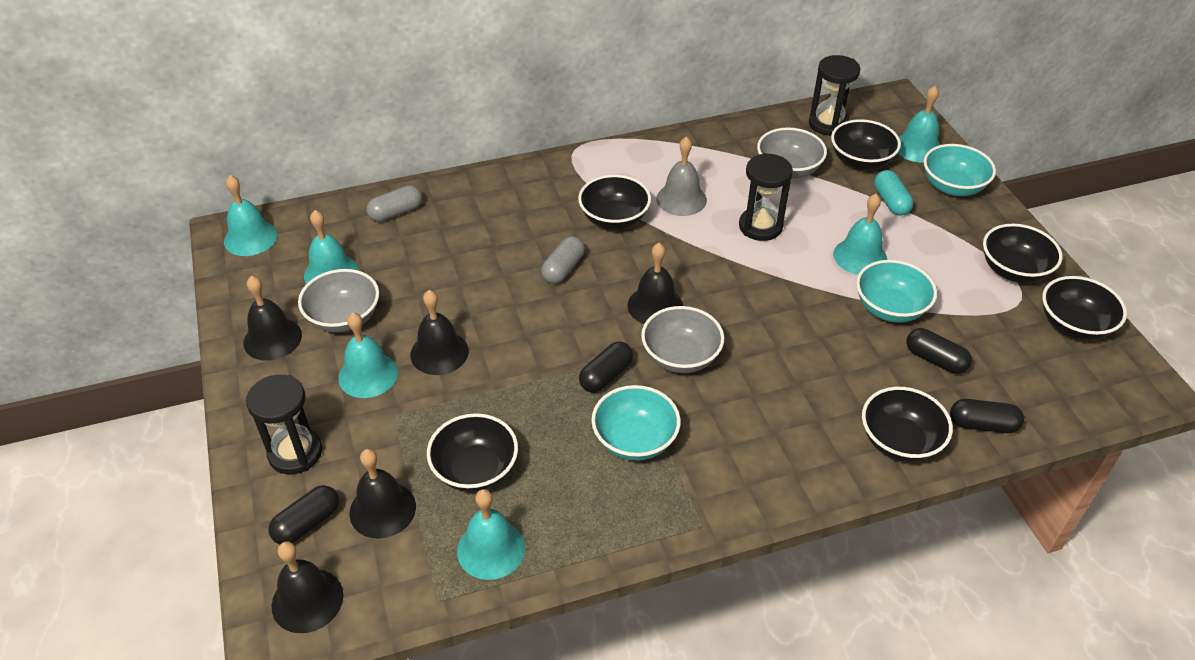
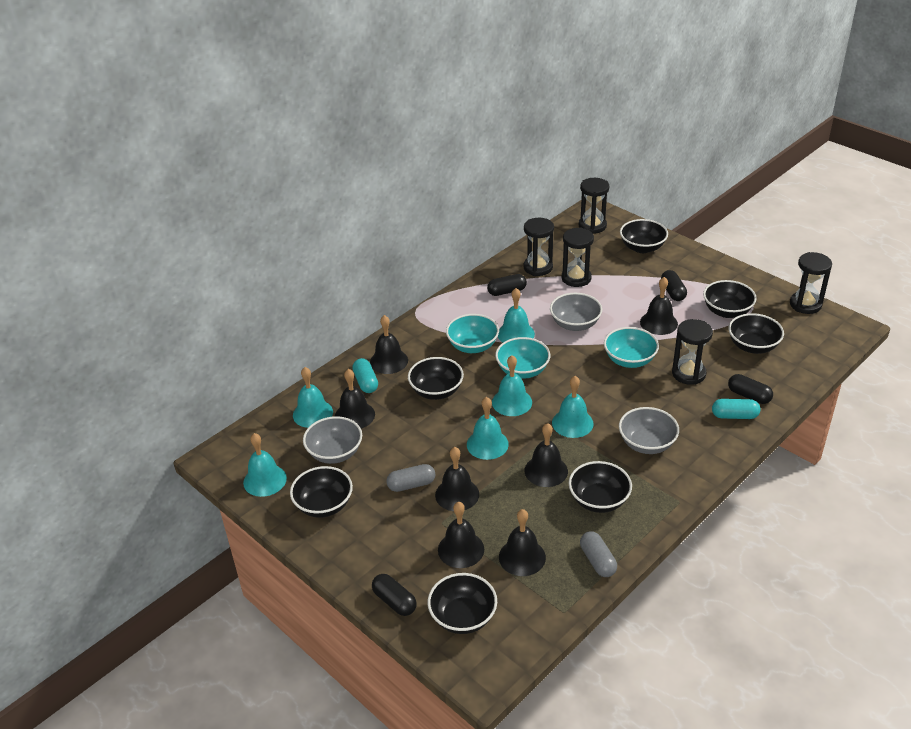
black bell: 5 -> 7
black bowl: 6 -> 7
black hourglass: 3 -> 5
grey bell: 1 -> 0
turquoise capsule: 1 -> 2

